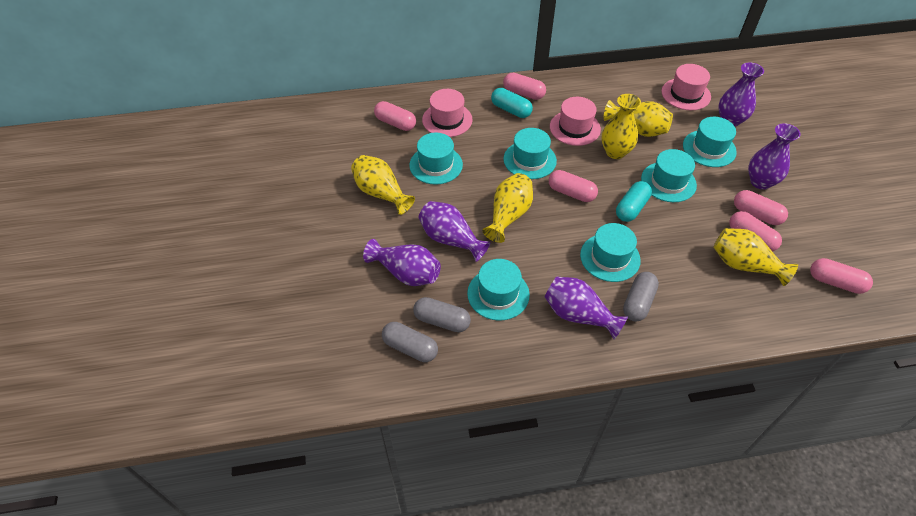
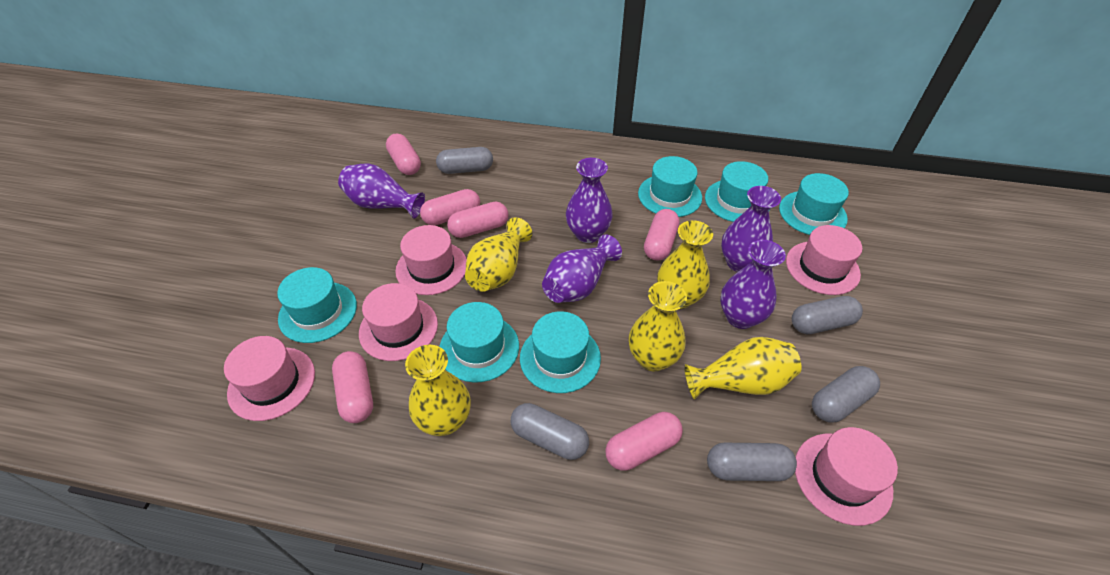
grey capsule: 3 -> 5
pink hat: 3 -> 5
turquoise capsule: 2 -> 0

